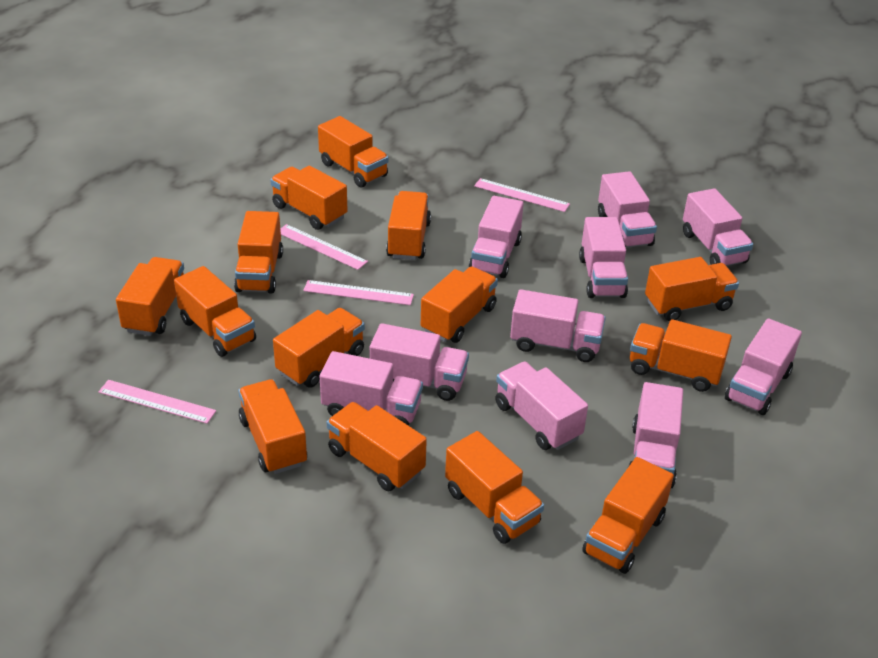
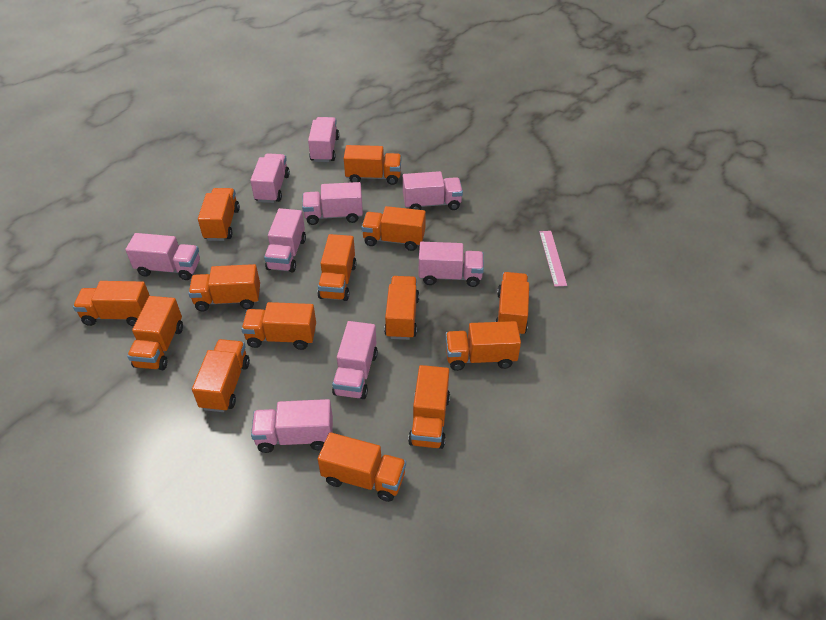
pink ruler: 4 -> 1
pink truck: 10 -> 9

